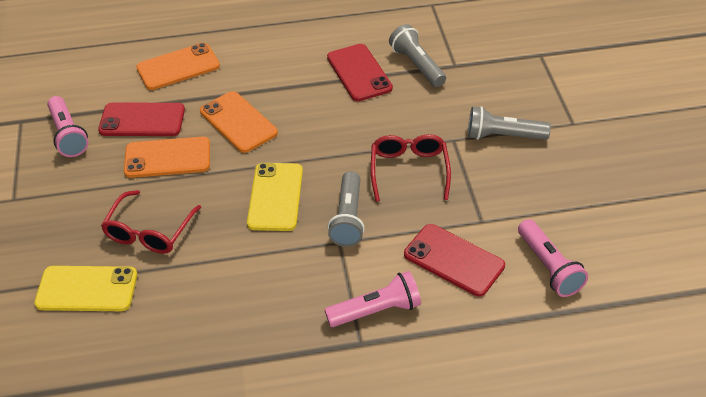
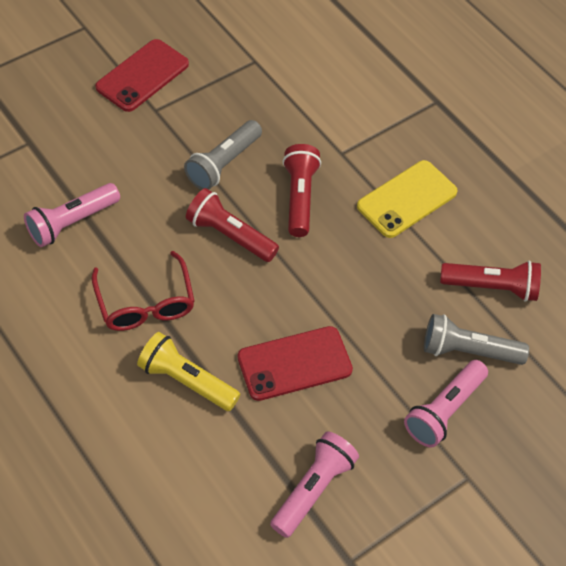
grey flashlight: 3 -> 2
orange phone: 3 -> 0
red flashlight: 0 -> 3
red glasses: 2 -> 1
red phone: 3 -> 2
yellow flashlight: 0 -> 1
yellow phone: 2 -> 1

